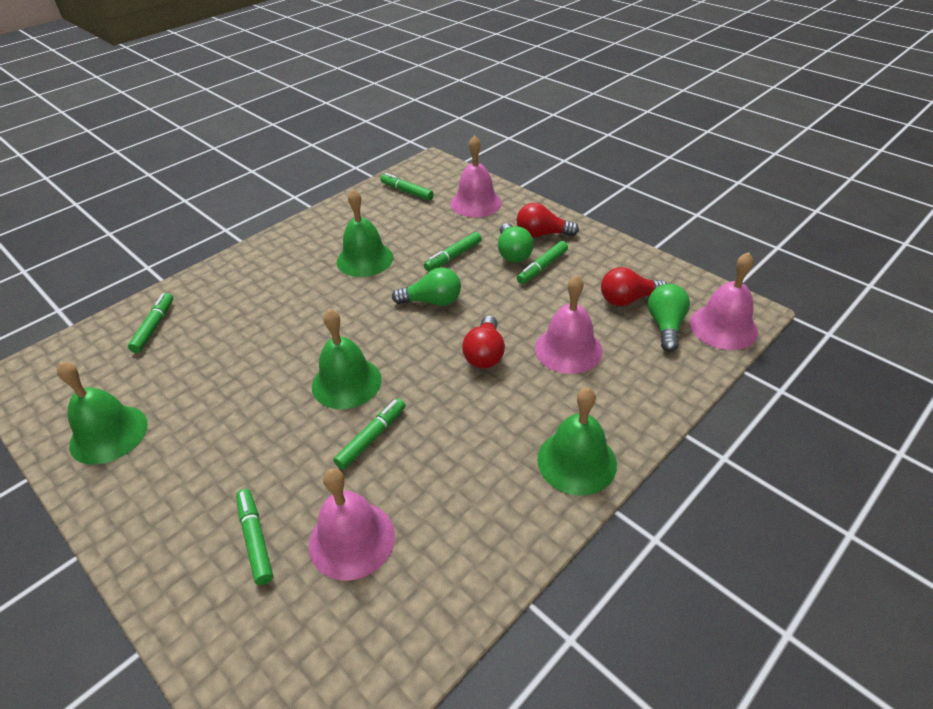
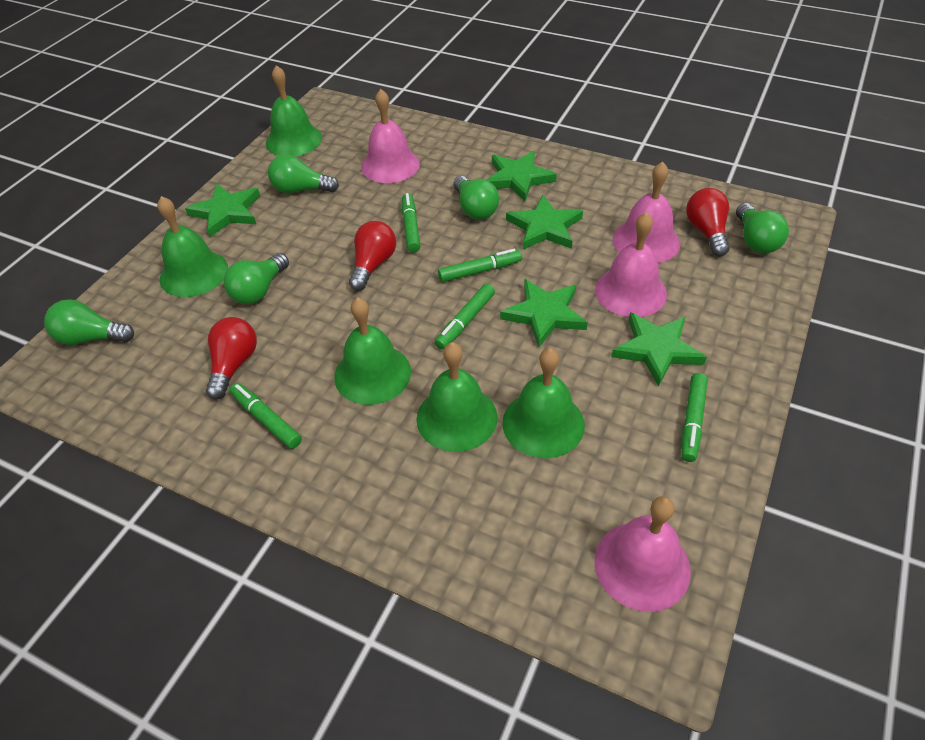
green bell: 4 -> 5
green light bulb: 3 -> 5
green marker: 6 -> 5
green star: 0 -> 5

